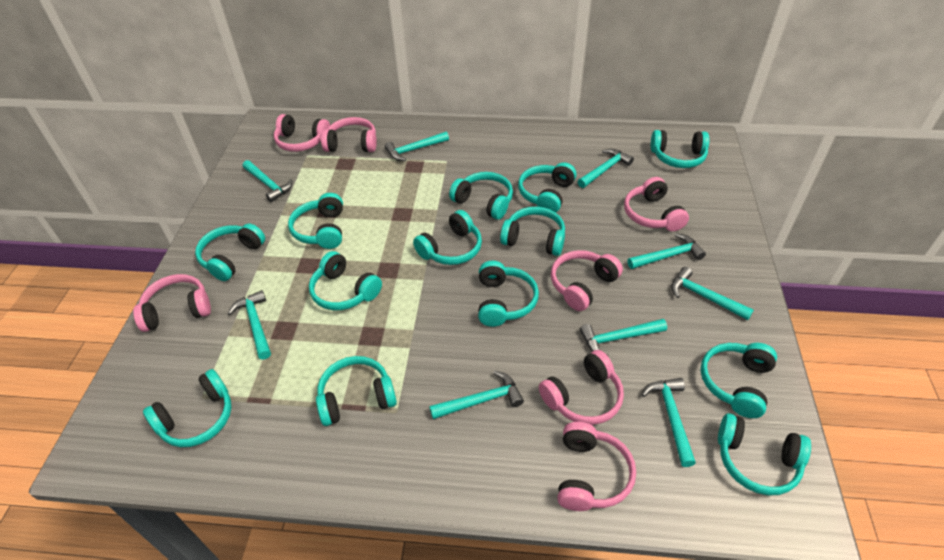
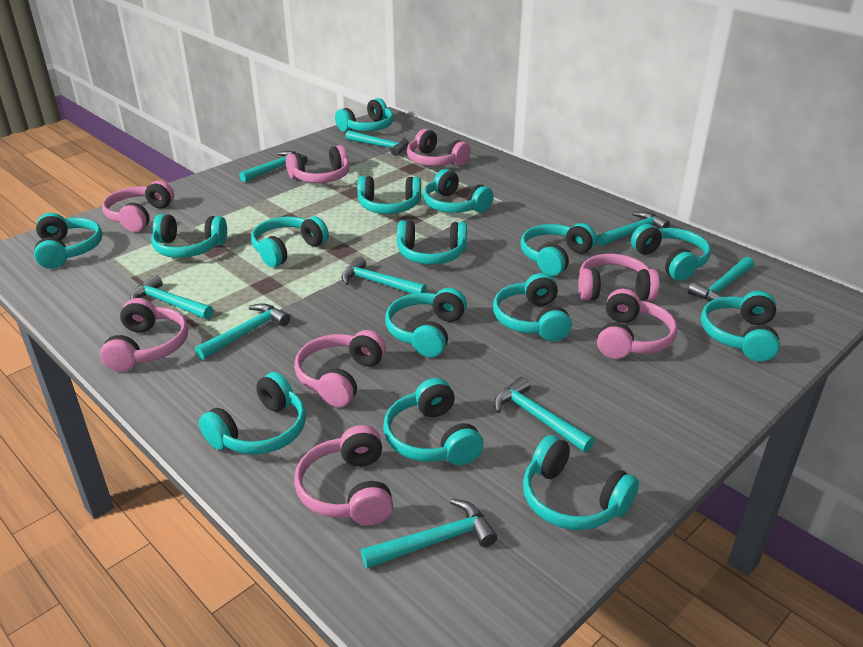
pink headphones: 7 -> 8
turquoise headphones: 13 -> 15

